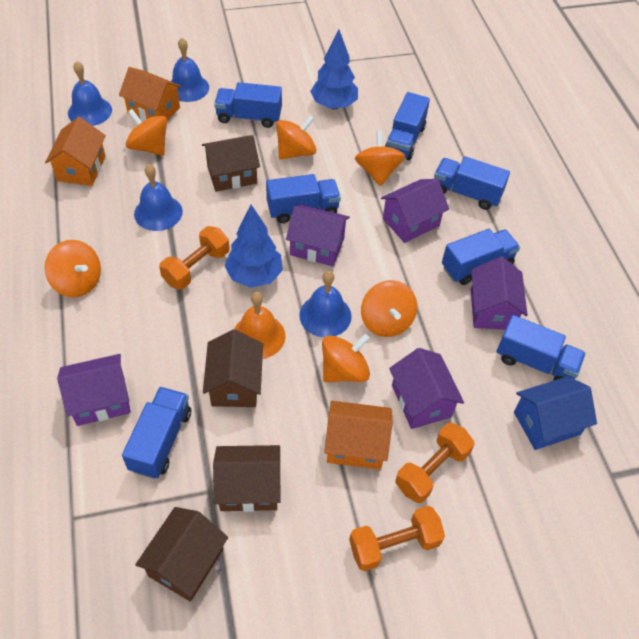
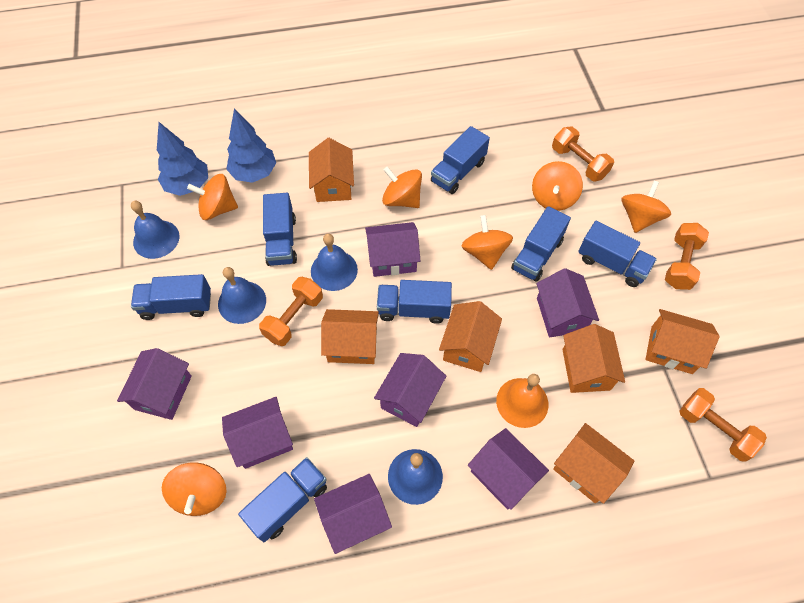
blue house: 1 -> 0
brown house: 4 -> 0
orange dumbbell: 3 -> 4
orange house: 3 -> 6
purple house: 5 -> 7

